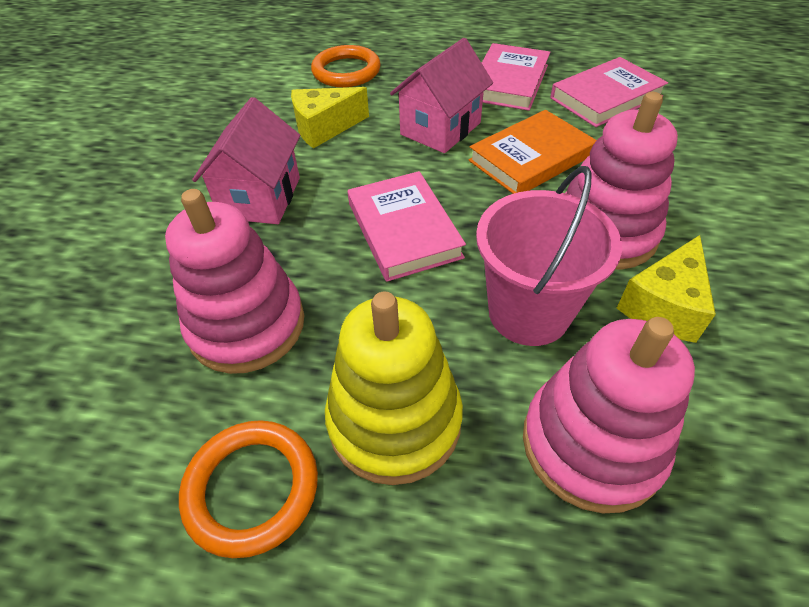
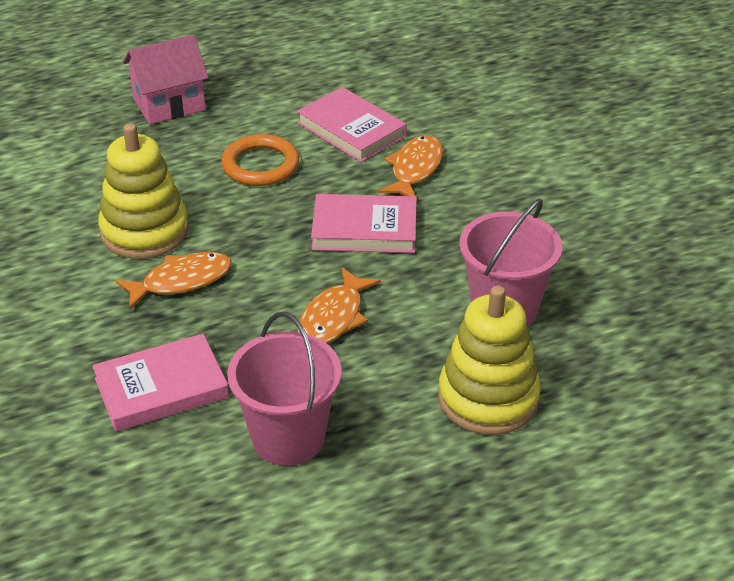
orange book: 1 -> 0
orange fish: 0 -> 3
orange ring: 2 -> 1
pink bucket: 1 -> 2
pink house: 2 -> 1
pink stacking toy: 3 -> 0
yellow cheese: 2 -> 0
yellow stacking toy: 1 -> 2

